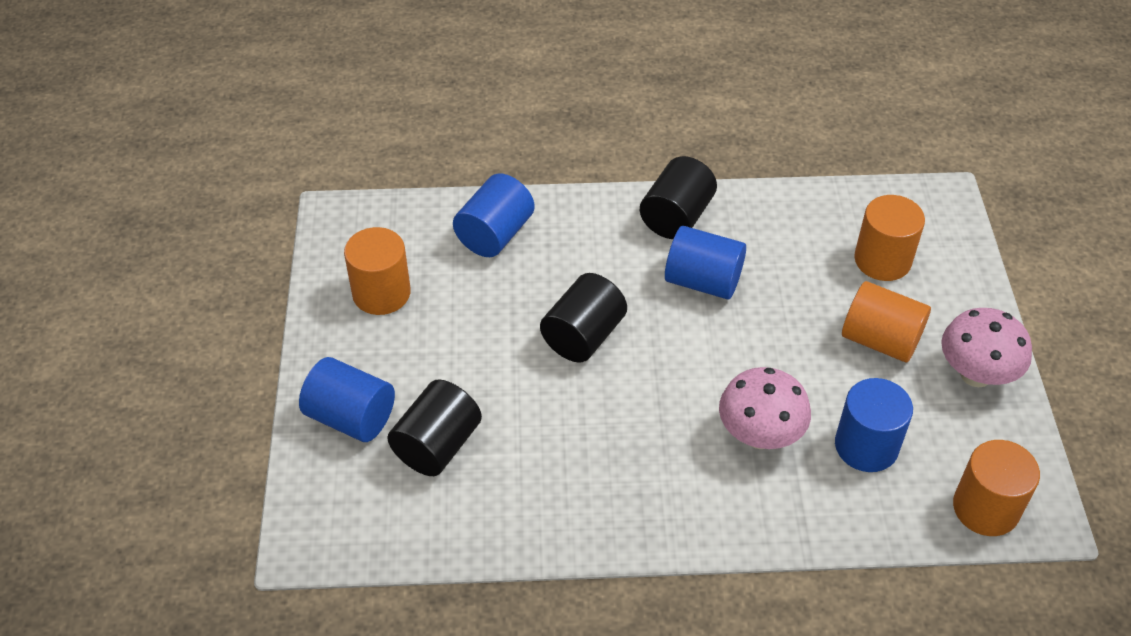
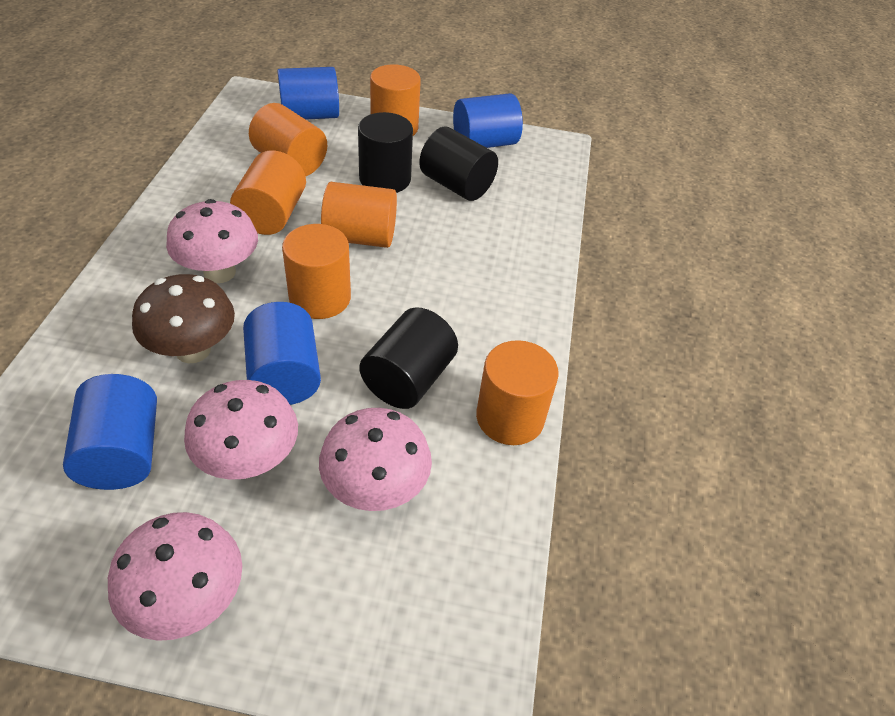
brown mushroom: 0 -> 1
orange cylinder: 4 -> 6
pink mushroom: 2 -> 4

